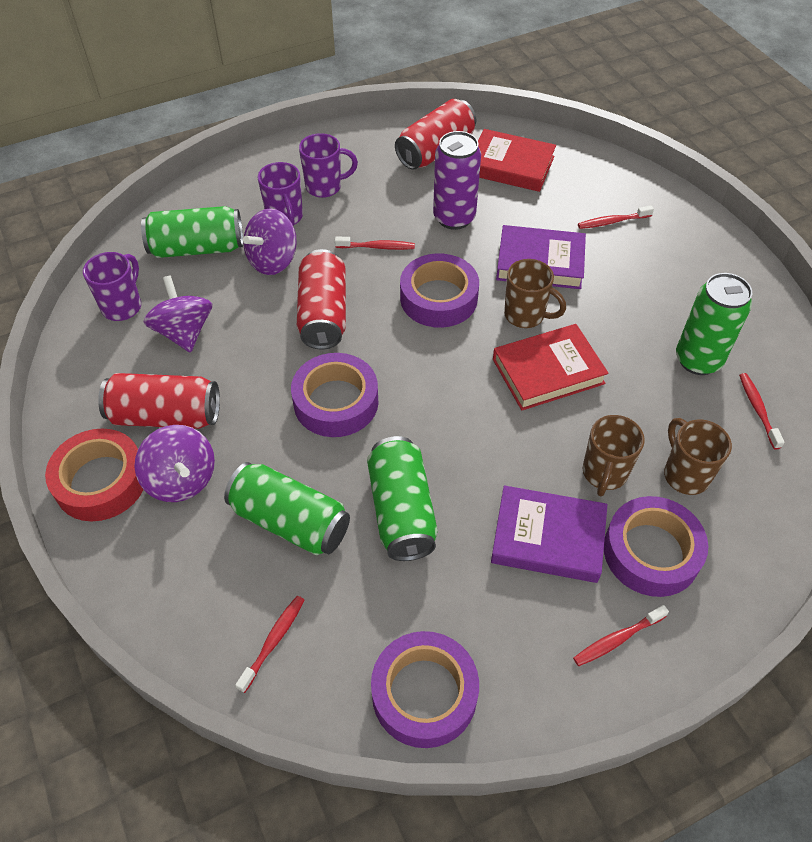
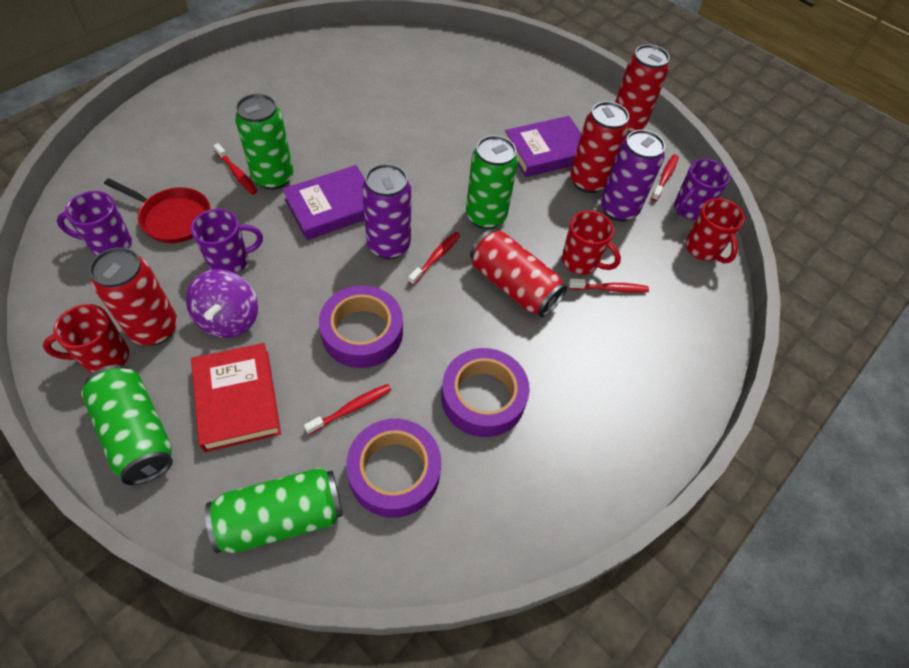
brown mug: 3 -> 0
purple can: 1 -> 2
purple spinning top: 3 -> 1
purple tape: 4 -> 3
red book: 2 -> 1
red can: 3 -> 4
red mug: 0 -> 3
red pan: 0 -> 1
red tape: 1 -> 0

